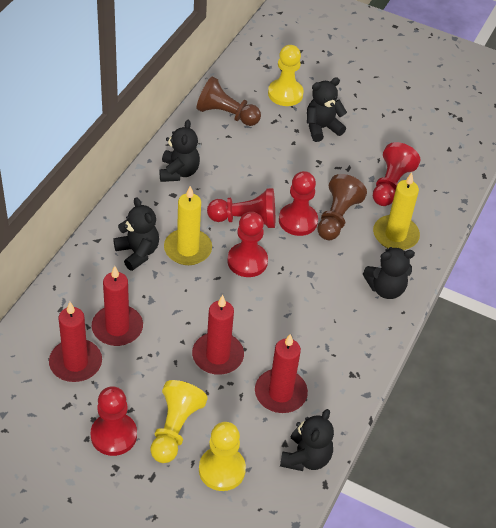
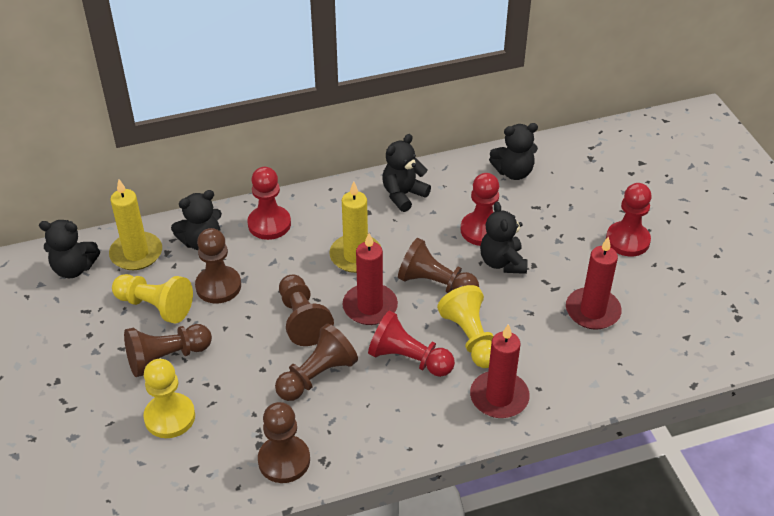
brown pawn: 2 -> 6
red candle: 4 -> 3
red pawn: 5 -> 4

